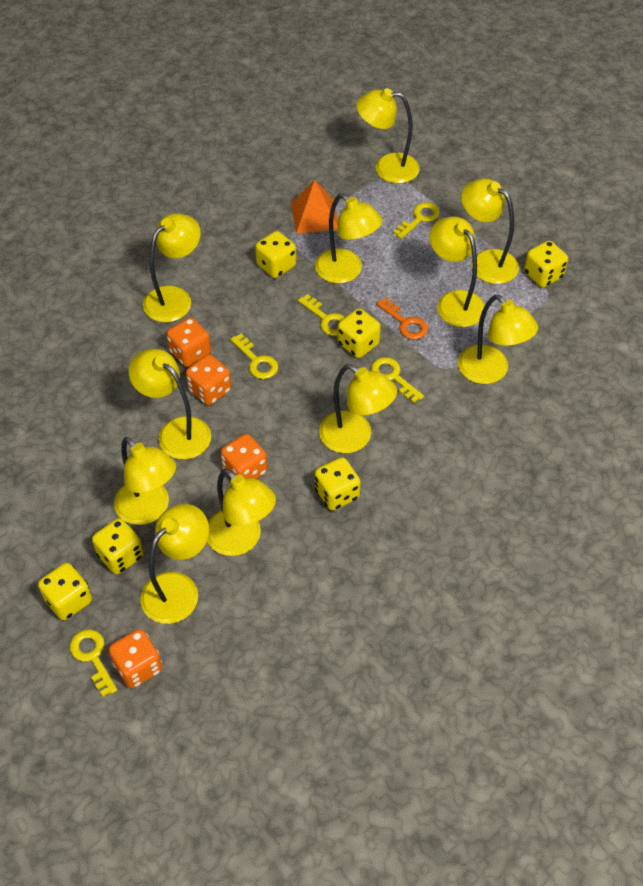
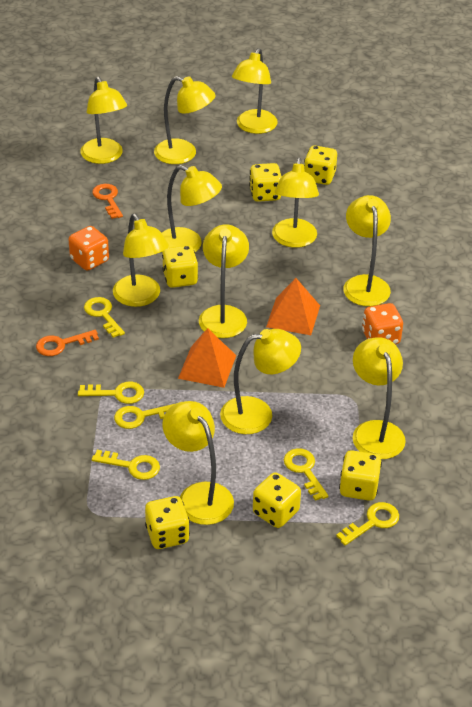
orange dice: 4 -> 2
orange key: 1 -> 2
orange pyramid: 1 -> 2
yellow key: 5 -> 6

